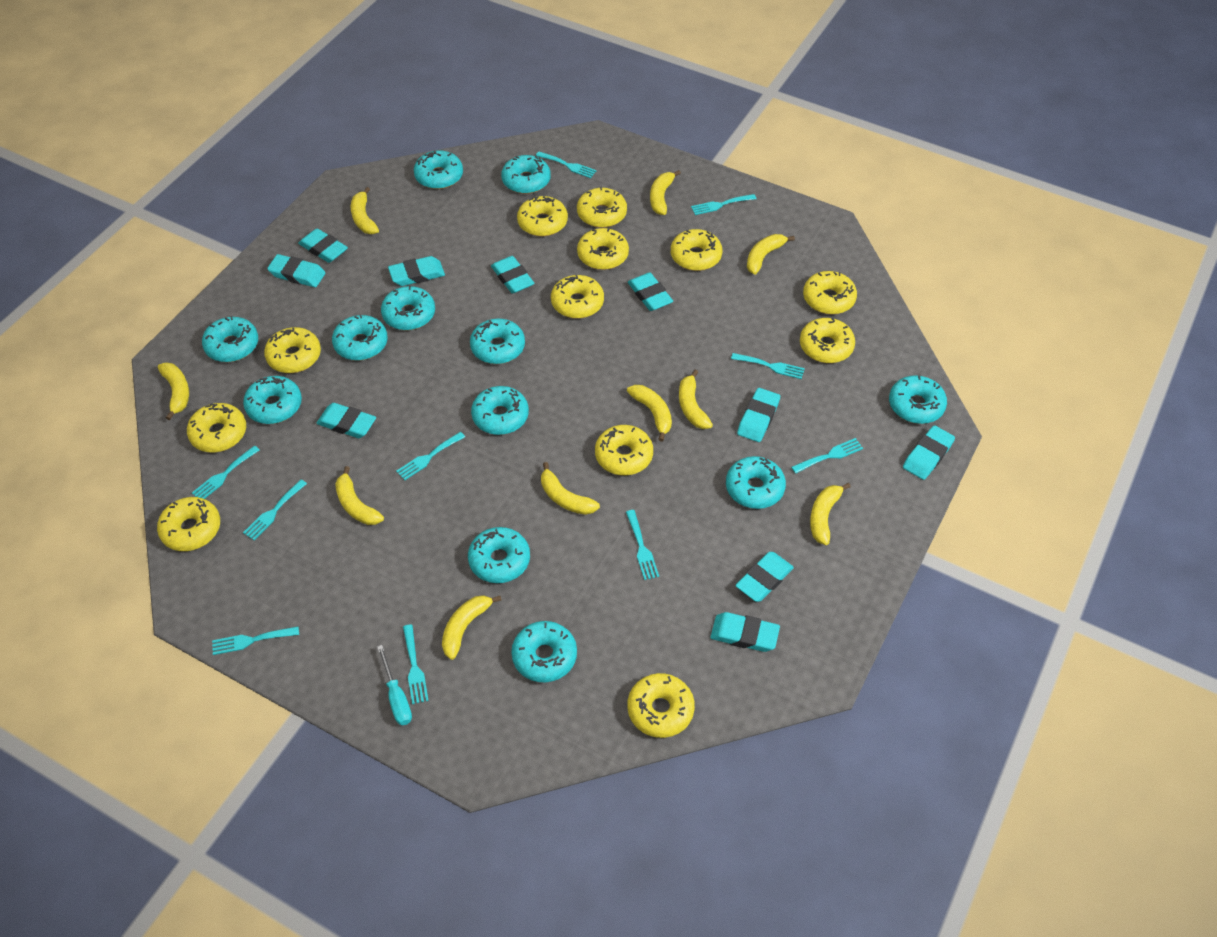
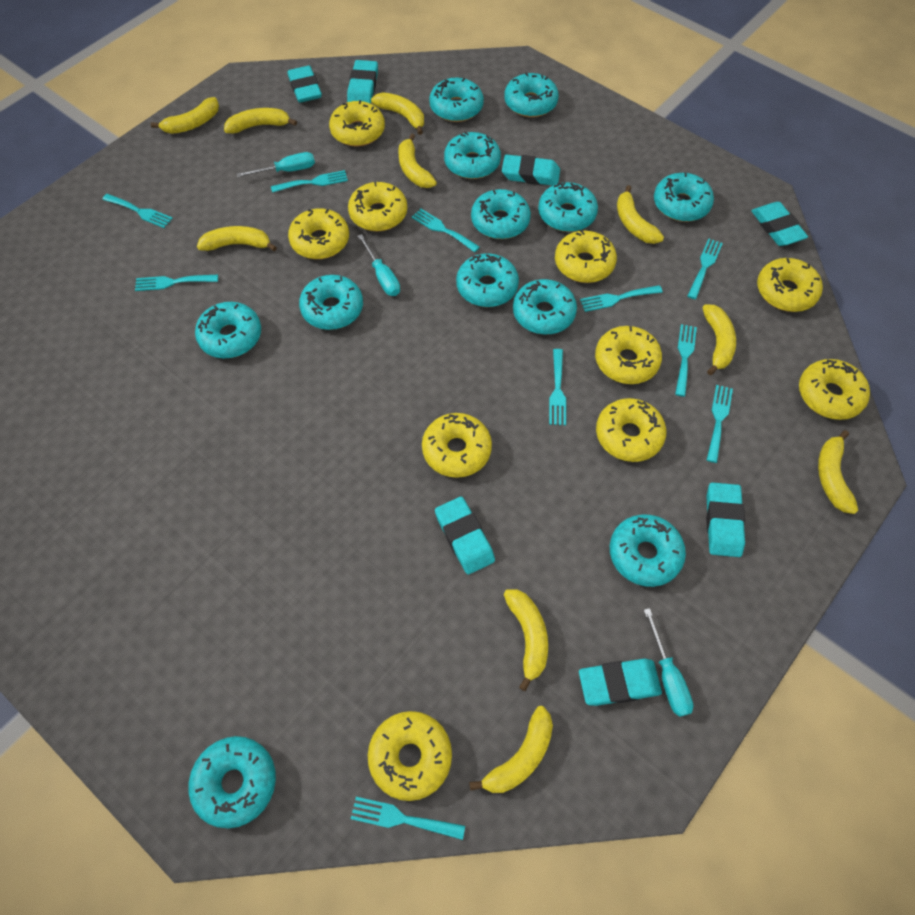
turquoise eraser: 10 -> 7
turquoise screwdriver: 1 -> 3
yellow donut: 12 -> 10

